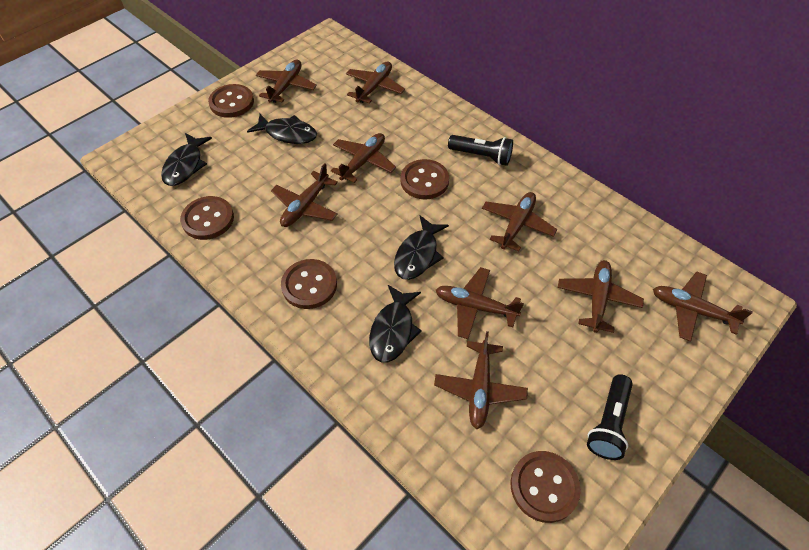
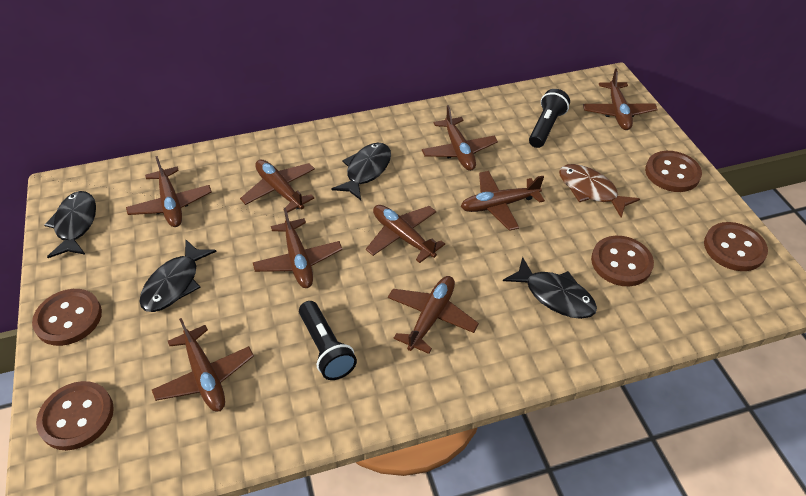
brown fish: 0 -> 1

